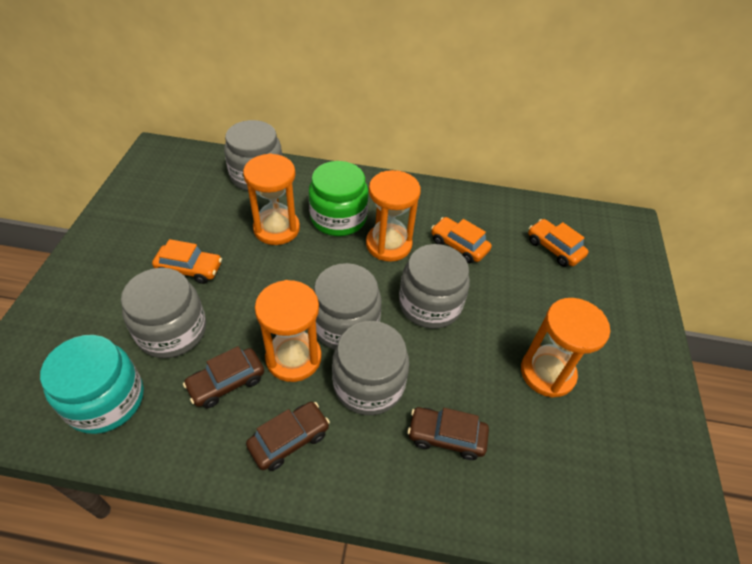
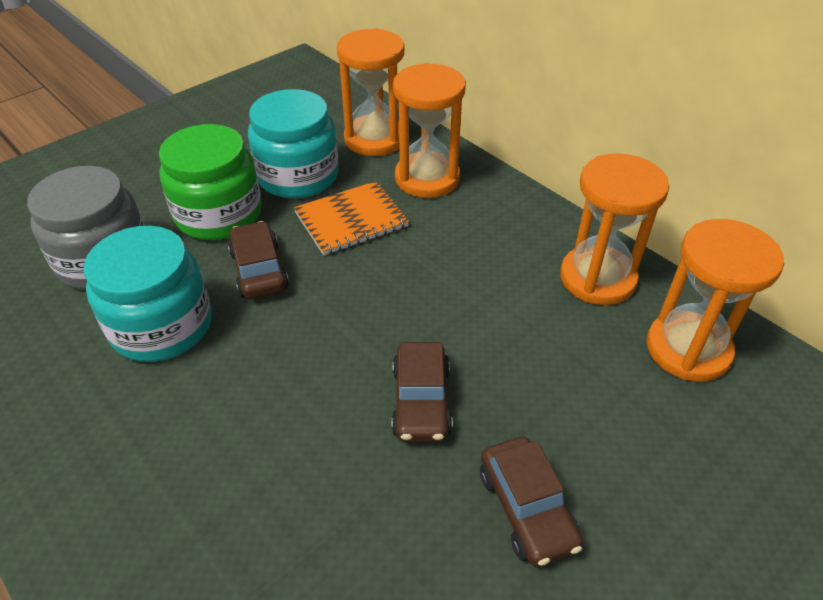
grey jar: 5 -> 1
orange car: 3 -> 0
orange notebook: 0 -> 1
turquoise jar: 1 -> 2

